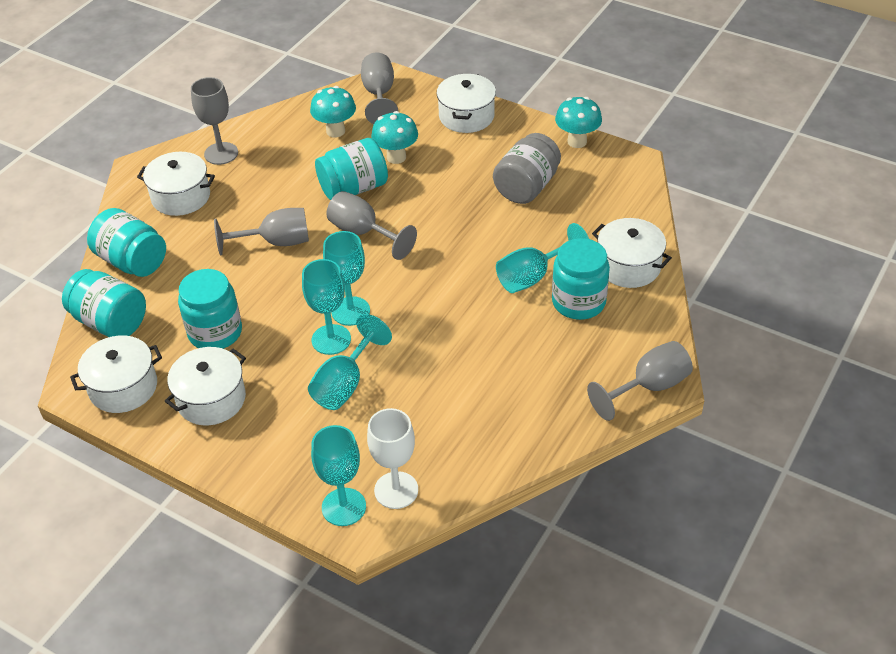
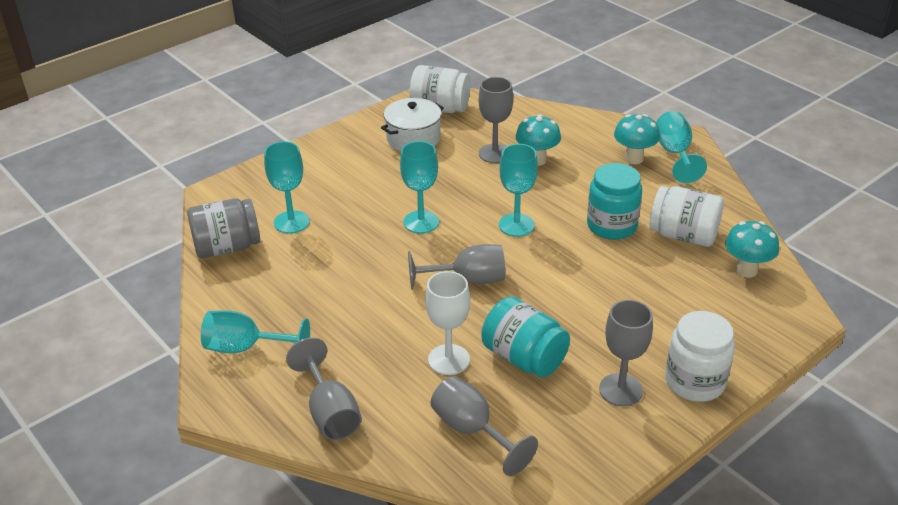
turquoise jar: 5 -> 2
white jar: 0 -> 3
white pot: 5 -> 1

